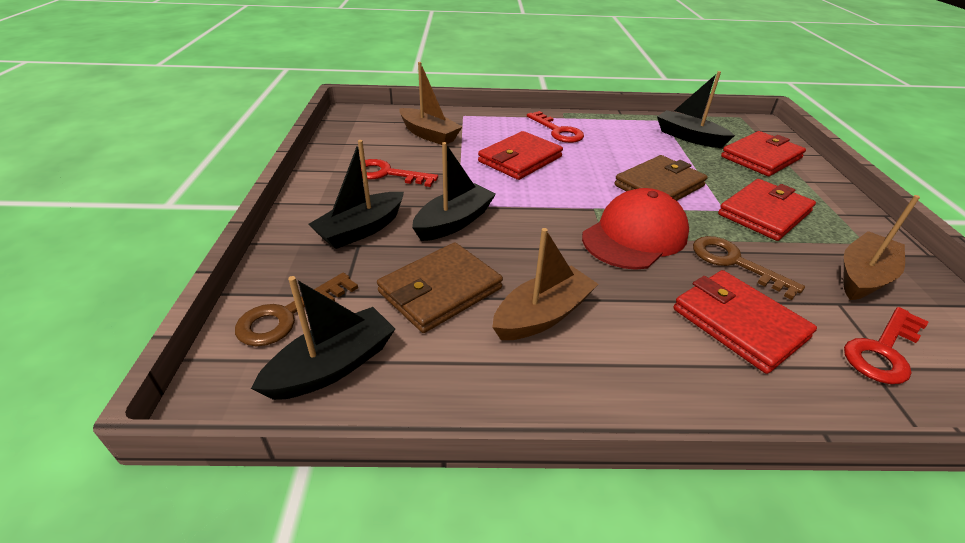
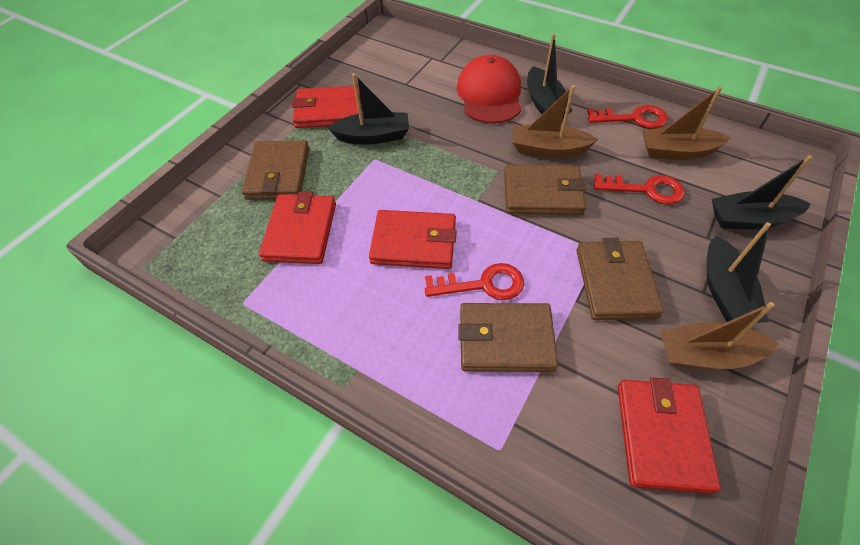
brown key: 2 -> 0
brown wallet: 2 -> 4

